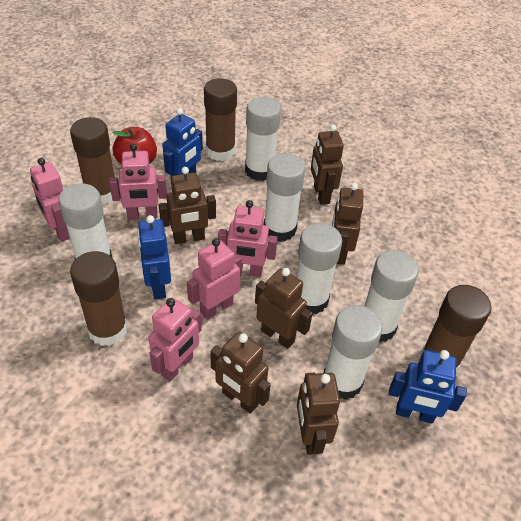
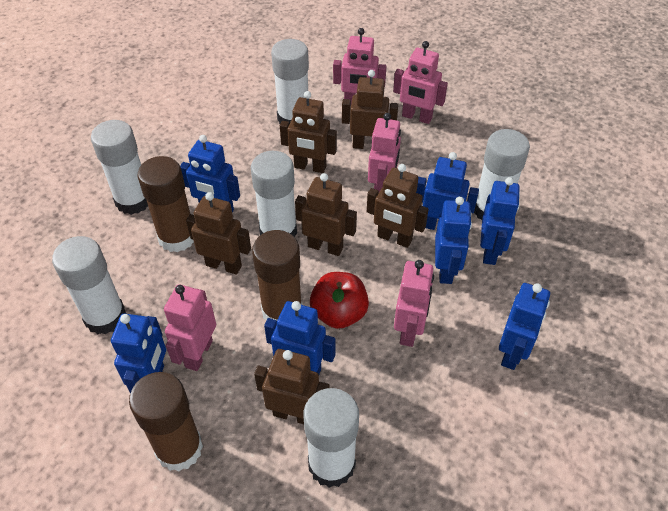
blue robot: 3 -> 7
brown glue stick: 4 -> 3

